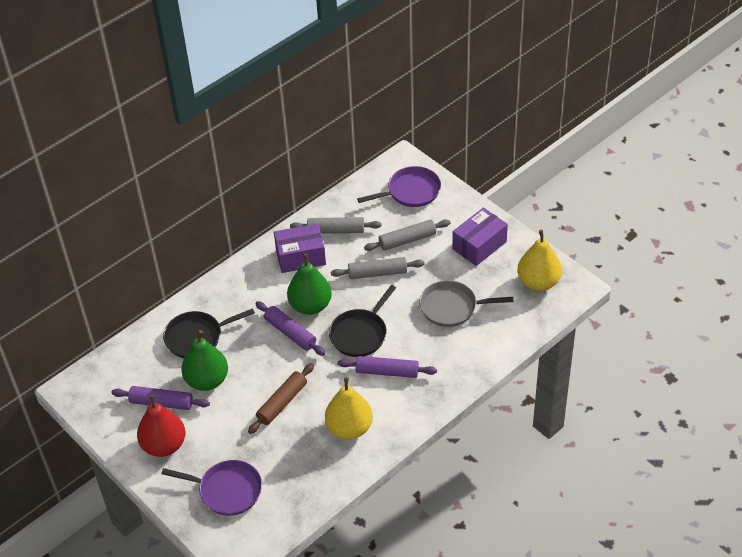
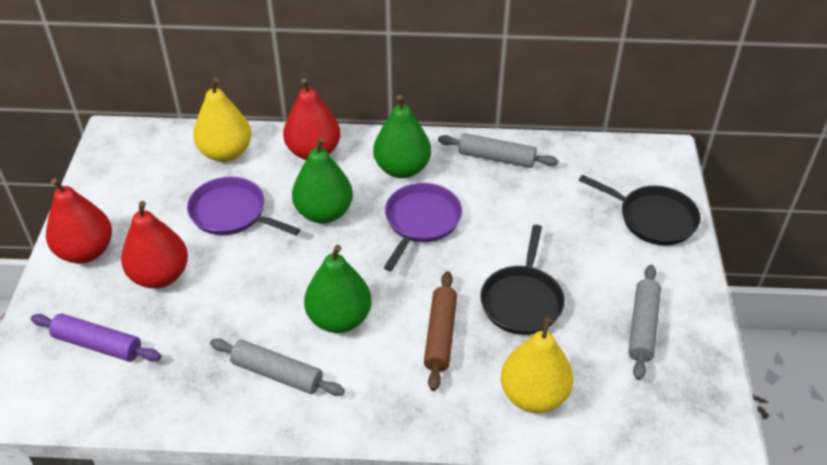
green pear: 2 -> 3
grey pan: 1 -> 0
purple box: 2 -> 0
purple rolling pin: 3 -> 1
red pear: 1 -> 3

